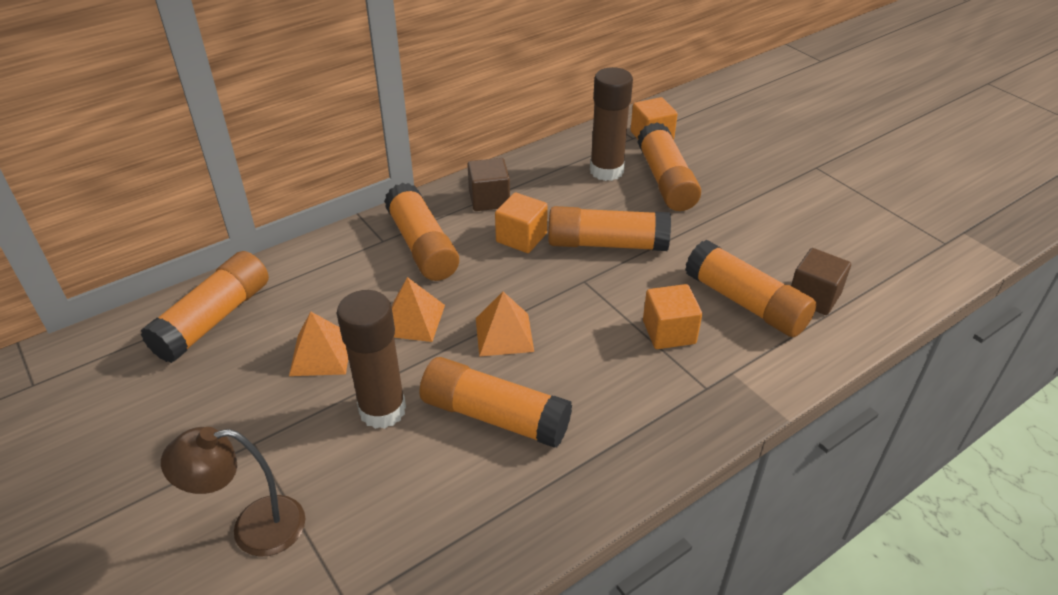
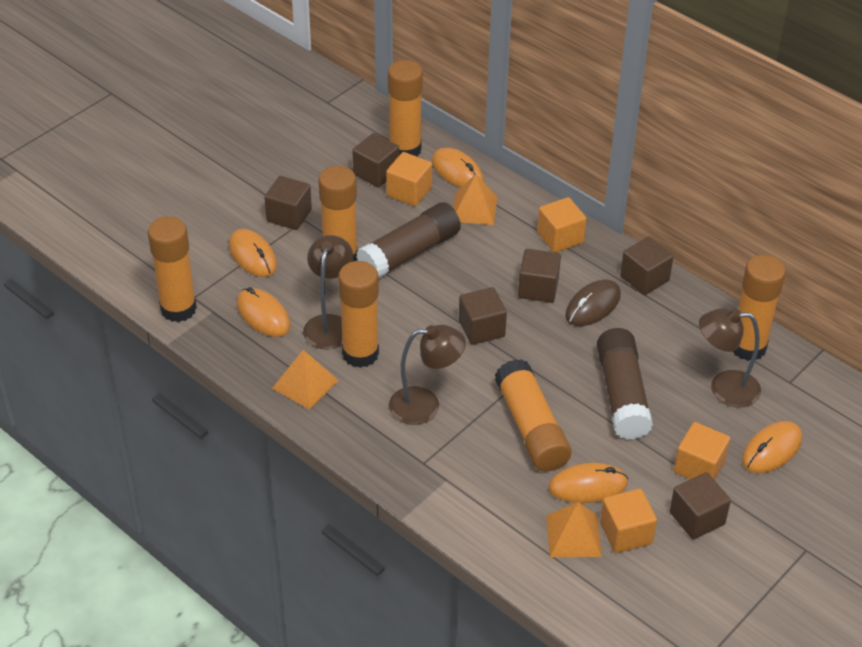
brown cube: 2 -> 6
brown lamp: 1 -> 3
brown mouse: 0 -> 1
orange cube: 3 -> 4
orange mouse: 0 -> 5

